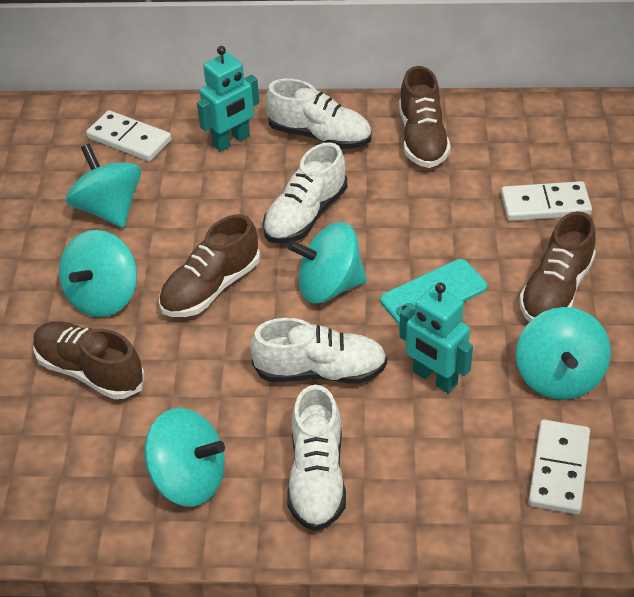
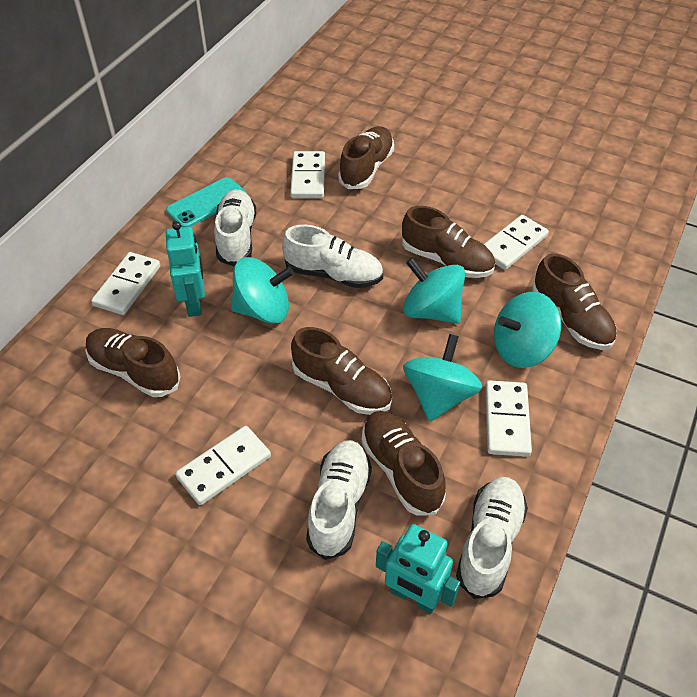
brown shoe: 4 -> 6
turquoise spinning top: 5 -> 4
white domino: 3 -> 5

